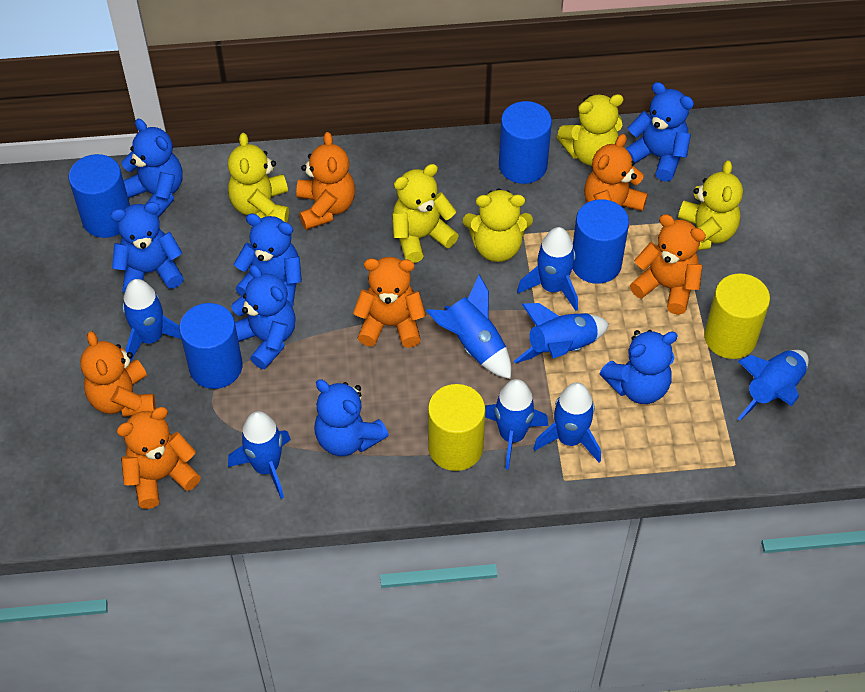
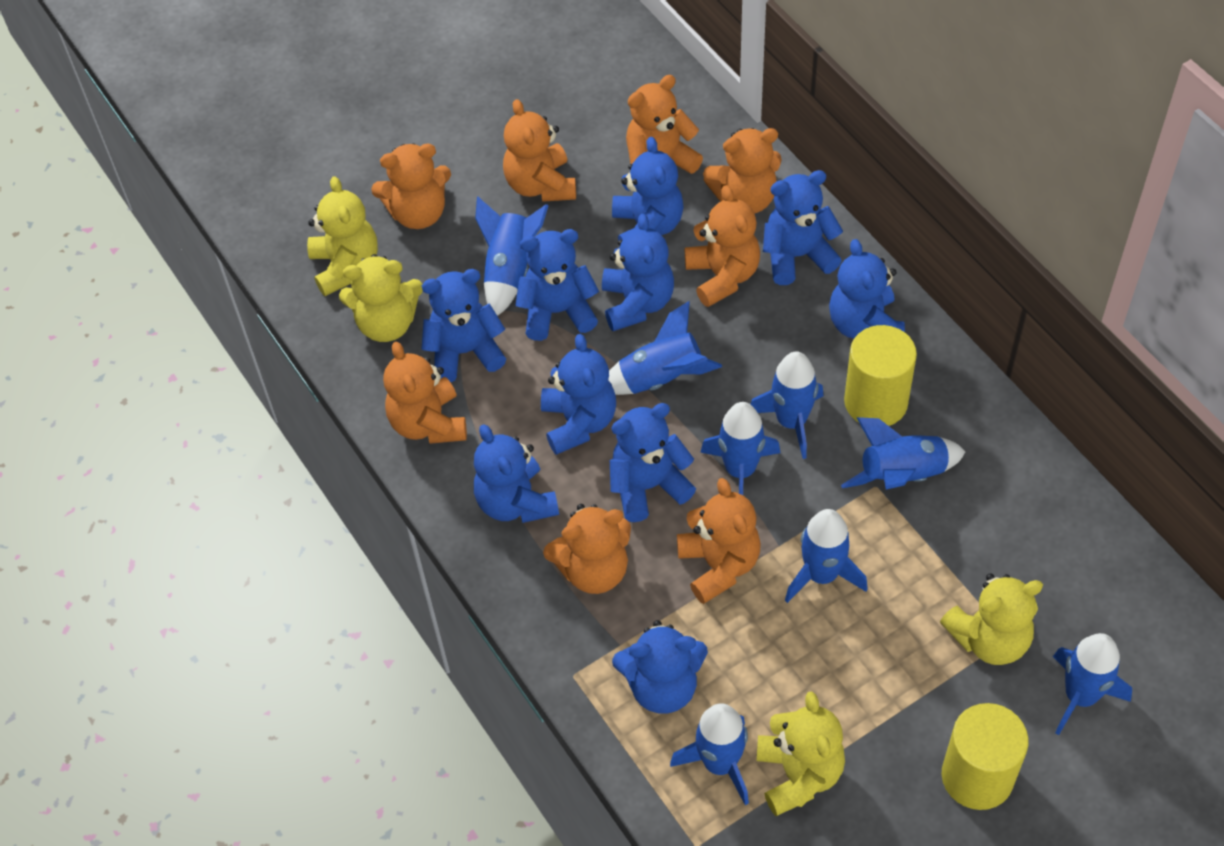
blue cylinder: 4 -> 0
blue teddy bear: 7 -> 10
orange teddy bear: 6 -> 8
yellow teddy bear: 5 -> 4

